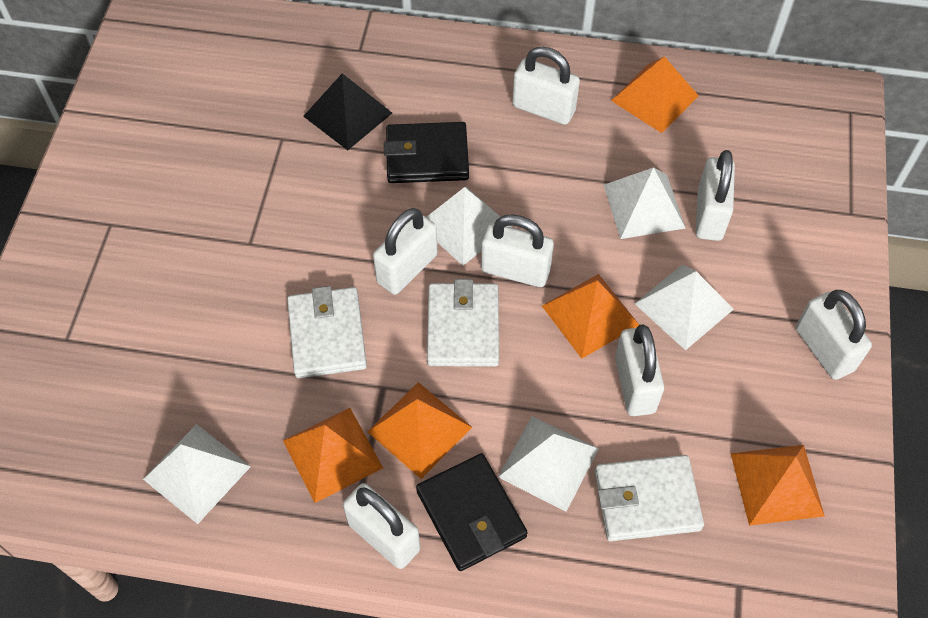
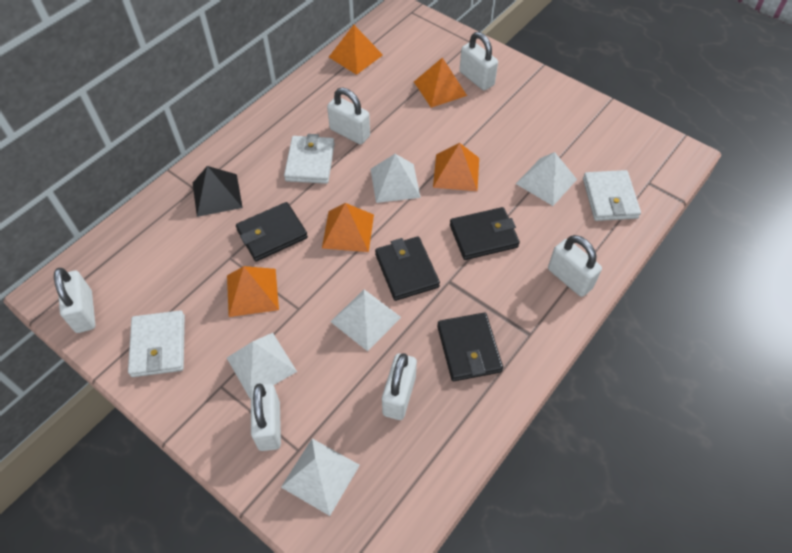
black wallet: 2 -> 4
white padlock: 7 -> 6

